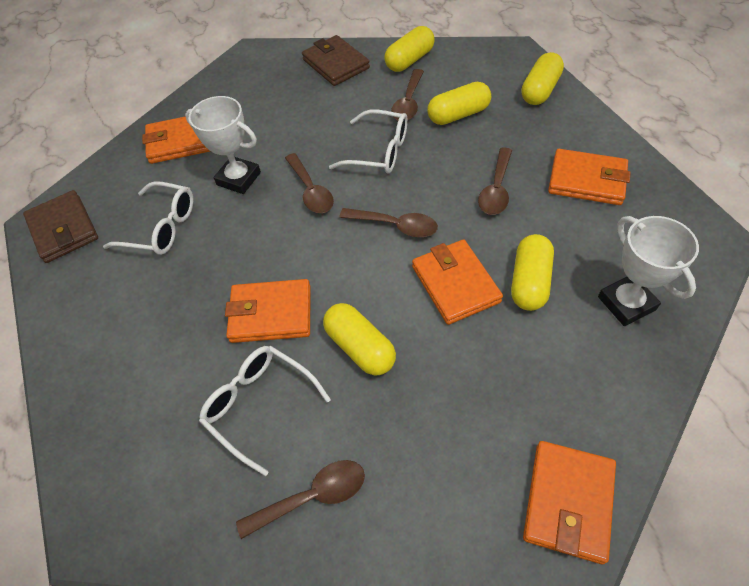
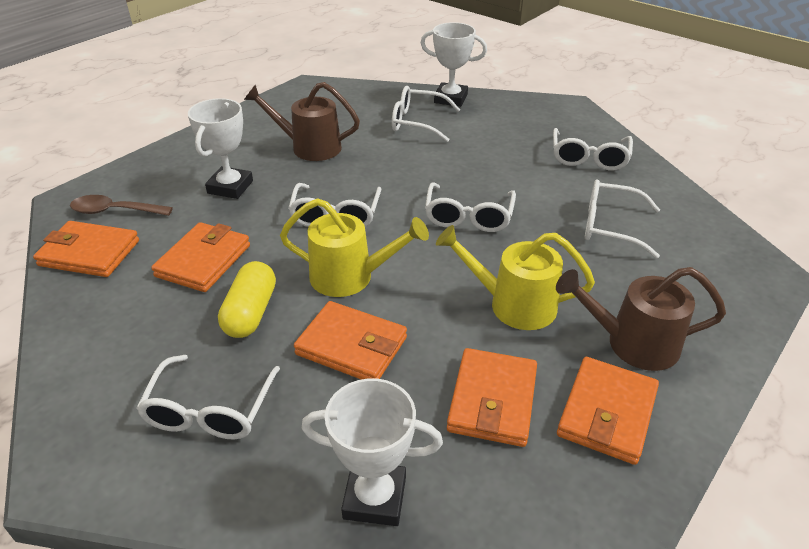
brown spoon: 5 -> 1
brown wallet: 2 -> 0
brown watering can: 0 -> 2
white glasses: 3 -> 6
white trophy: 2 -> 3
yellow capsule: 5 -> 1
yellow watering can: 0 -> 2

